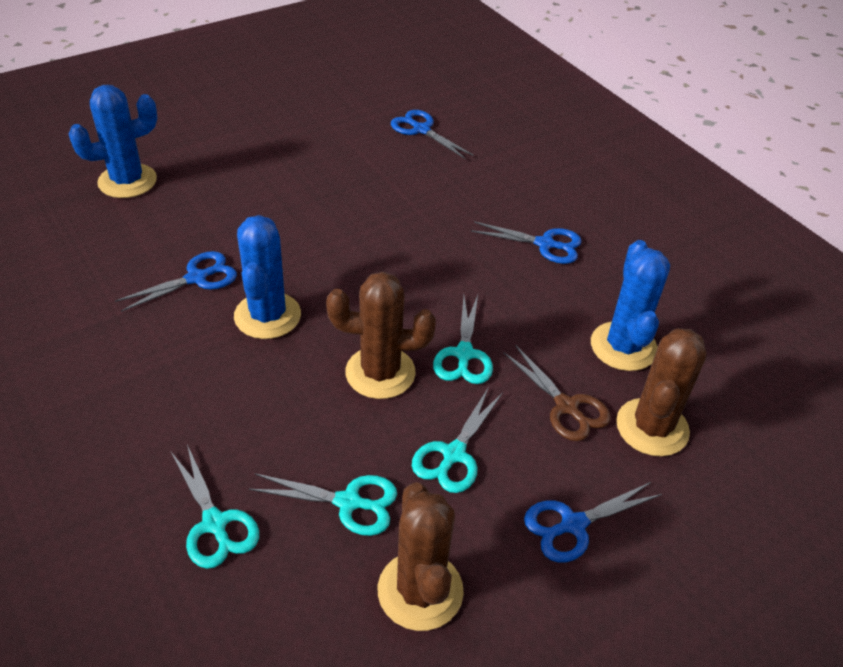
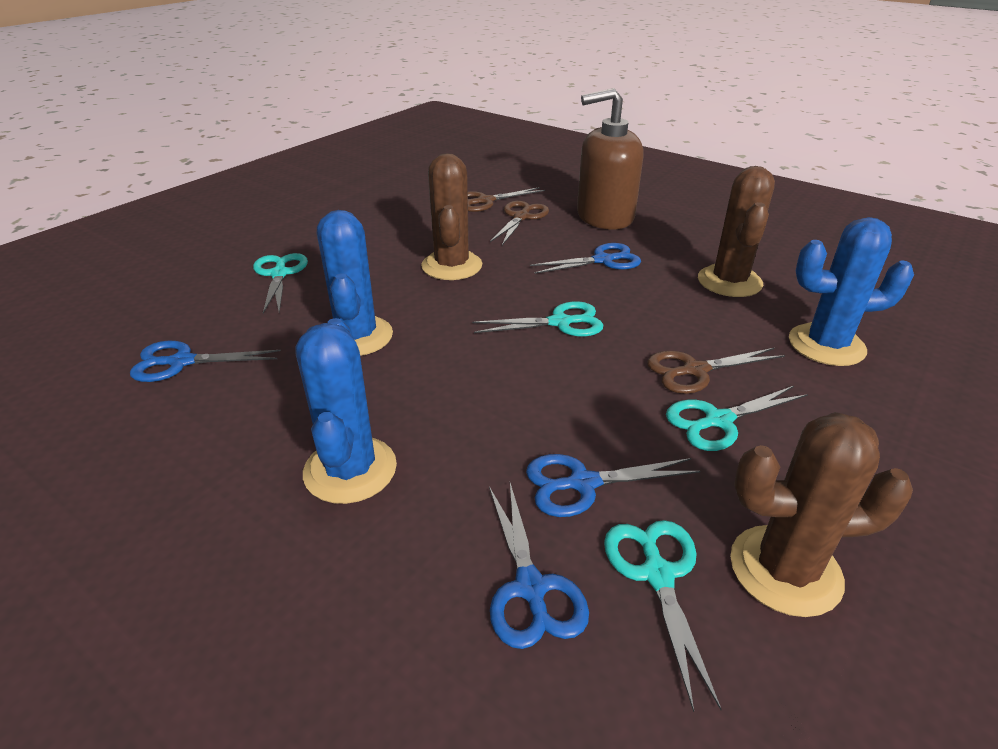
brown scissors: 1 -> 3
brown soap dispenser: 0 -> 1

